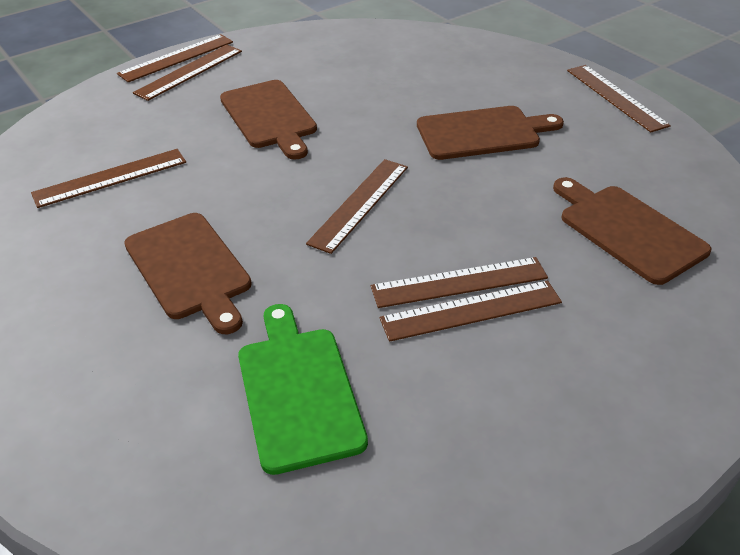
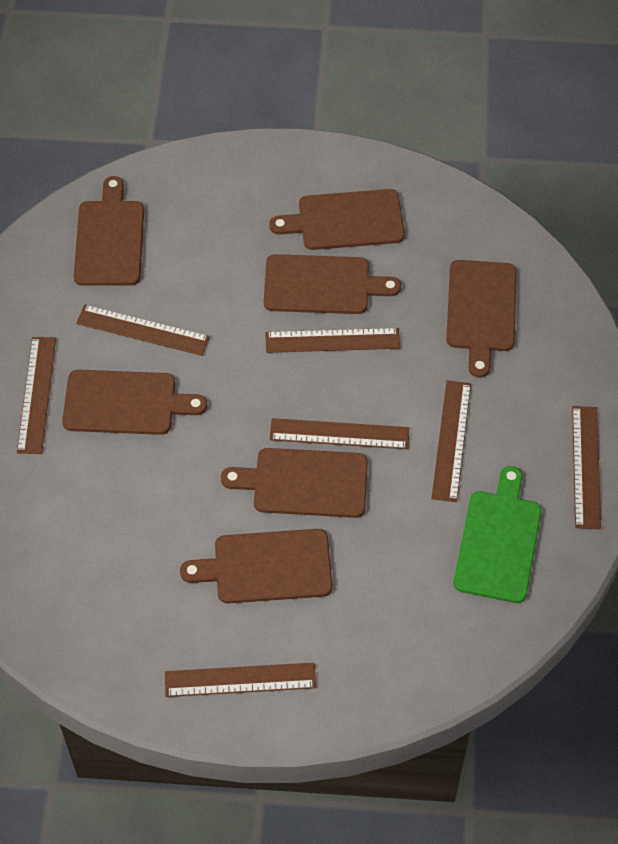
brown cutting board: 4 -> 7

